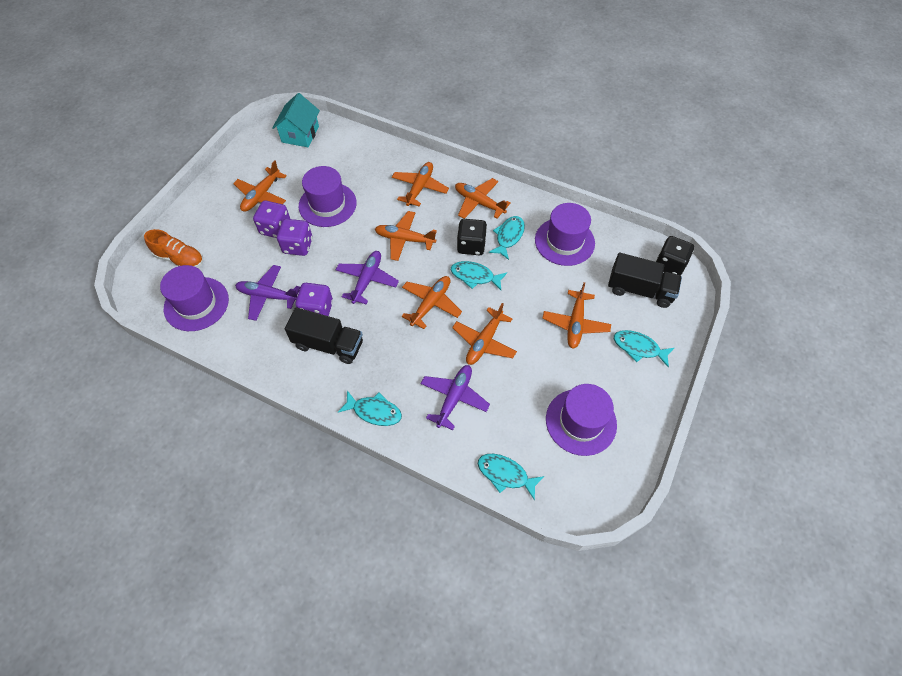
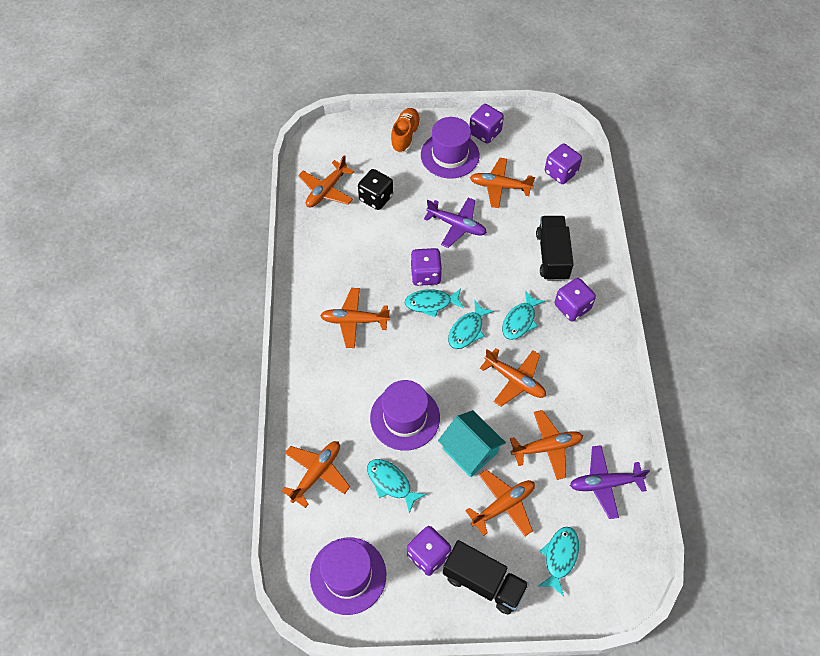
black dice: 2 -> 1
purple dice: 3 -> 5
purple hat: 4 -> 3
purple plane: 3 -> 2

